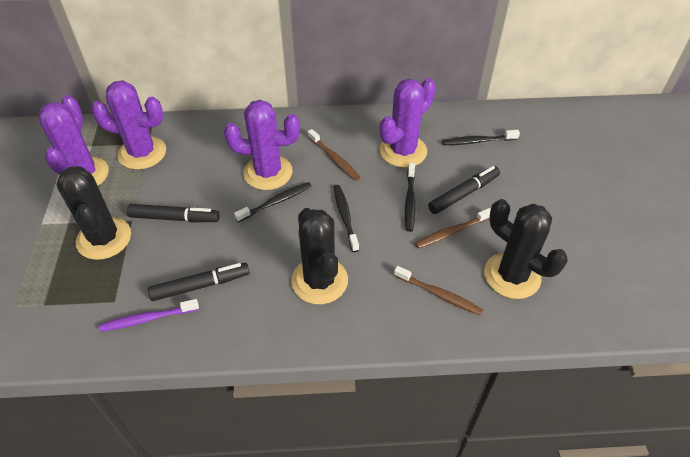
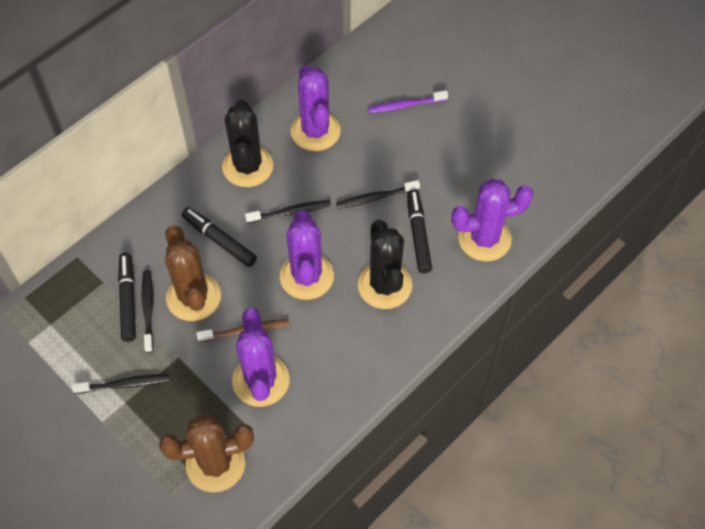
black cactus: 3 -> 2
brown cactus: 0 -> 2
brown toothbrush: 3 -> 1

